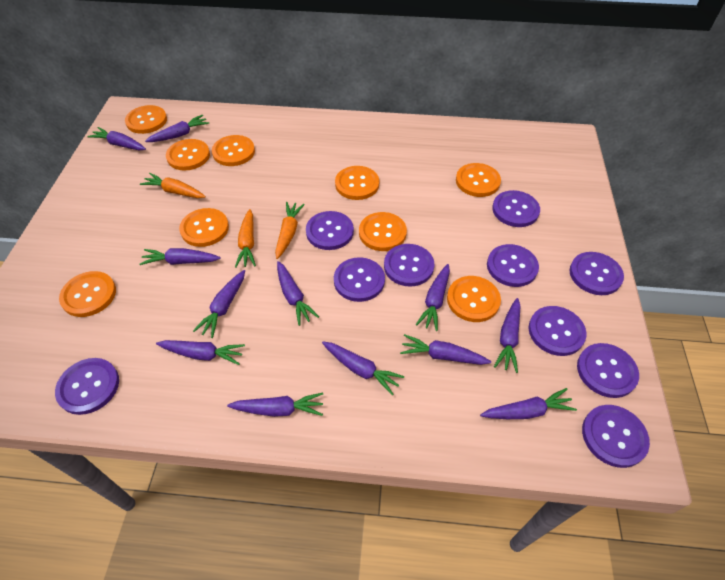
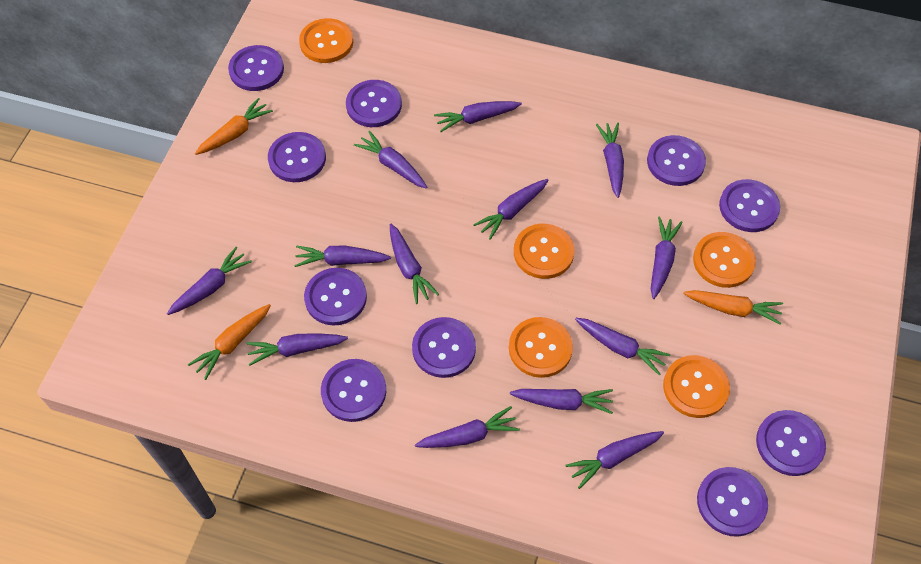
orange button: 9 -> 5
purple carrot: 12 -> 13

